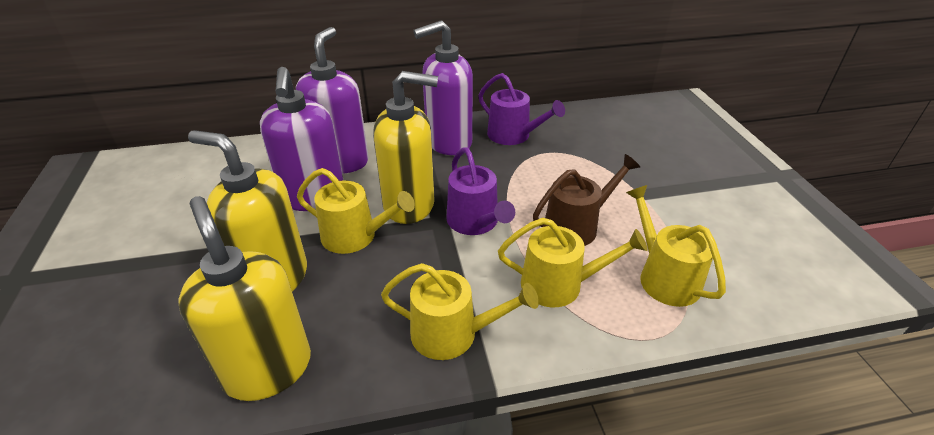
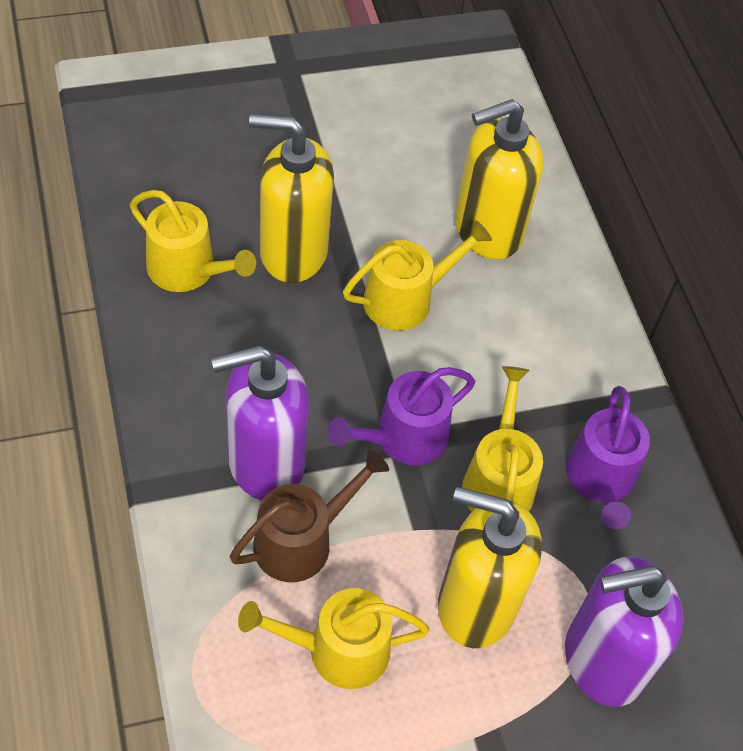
purple soap dispenser: 3 -> 2

